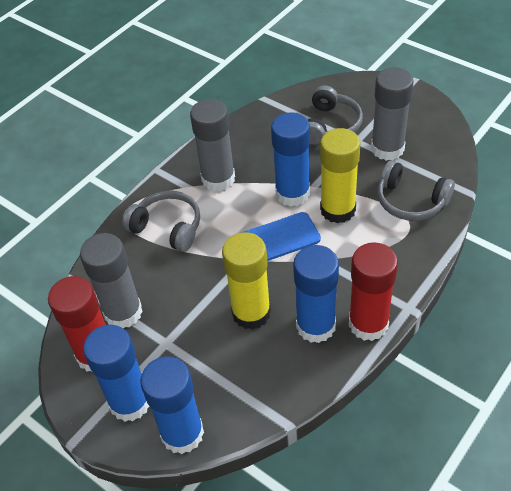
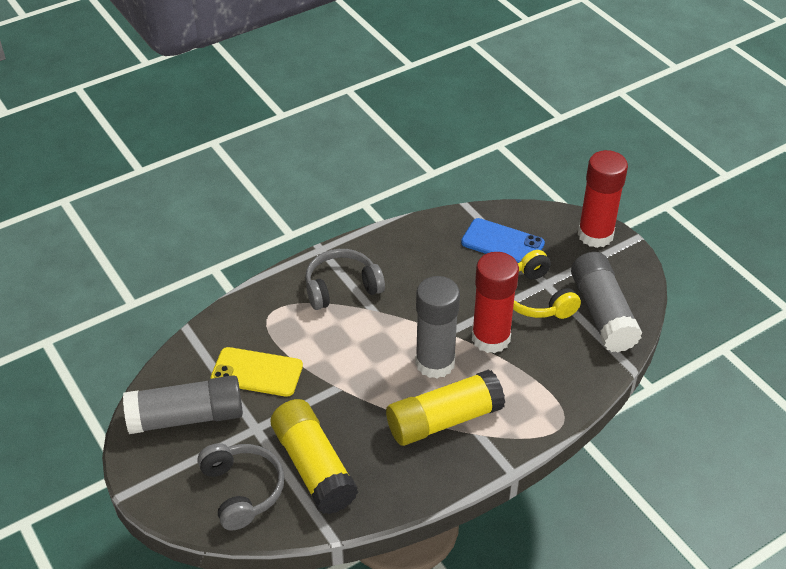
blue glue stick: 4 -> 0
grey headphones: 3 -> 2
yellow headphones: 0 -> 1
yellow phone: 0 -> 1

